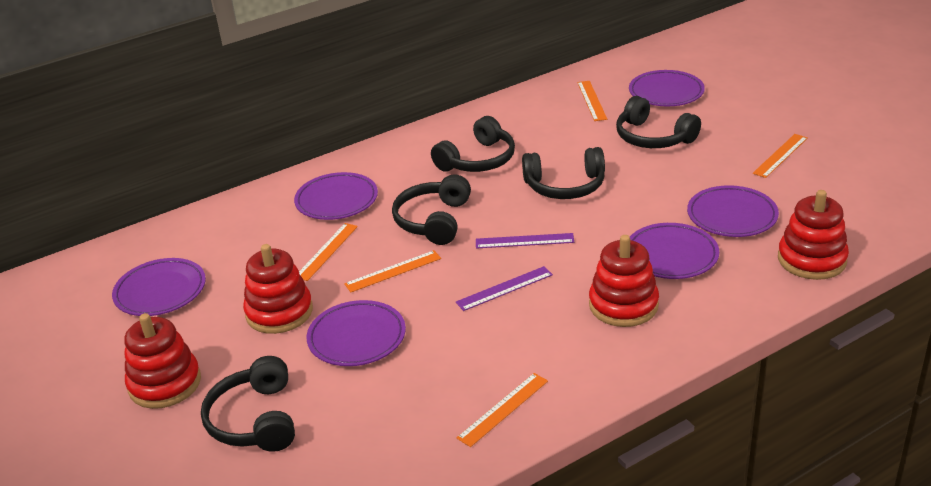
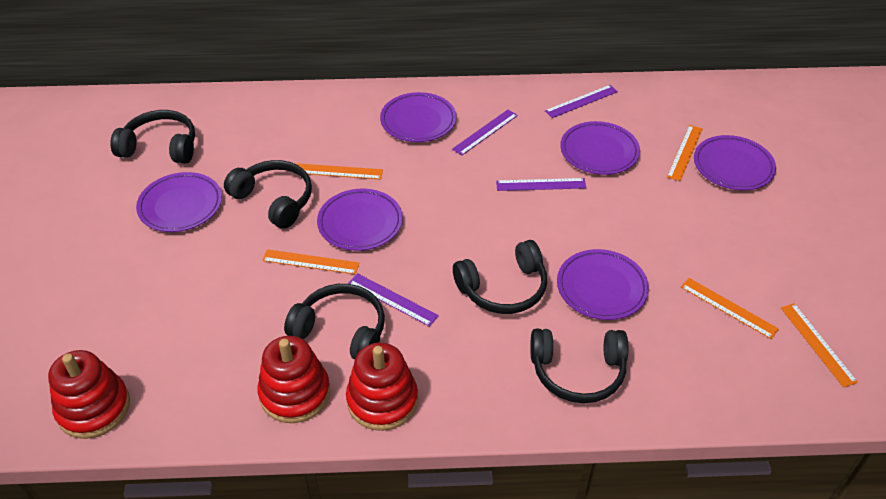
purple ruler: 2 -> 4
red stacking toy: 4 -> 3

